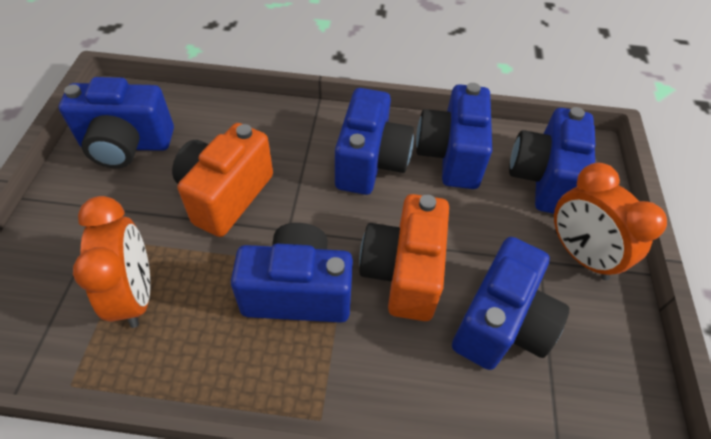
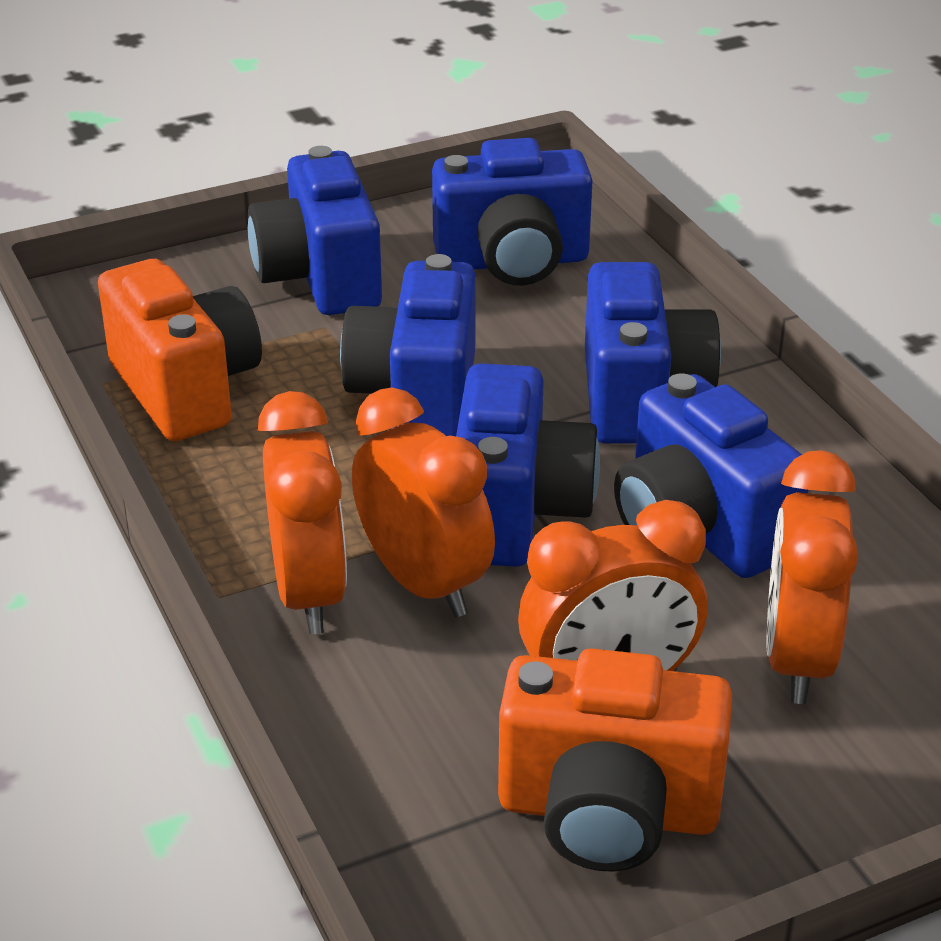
orange clock: 2 -> 4

